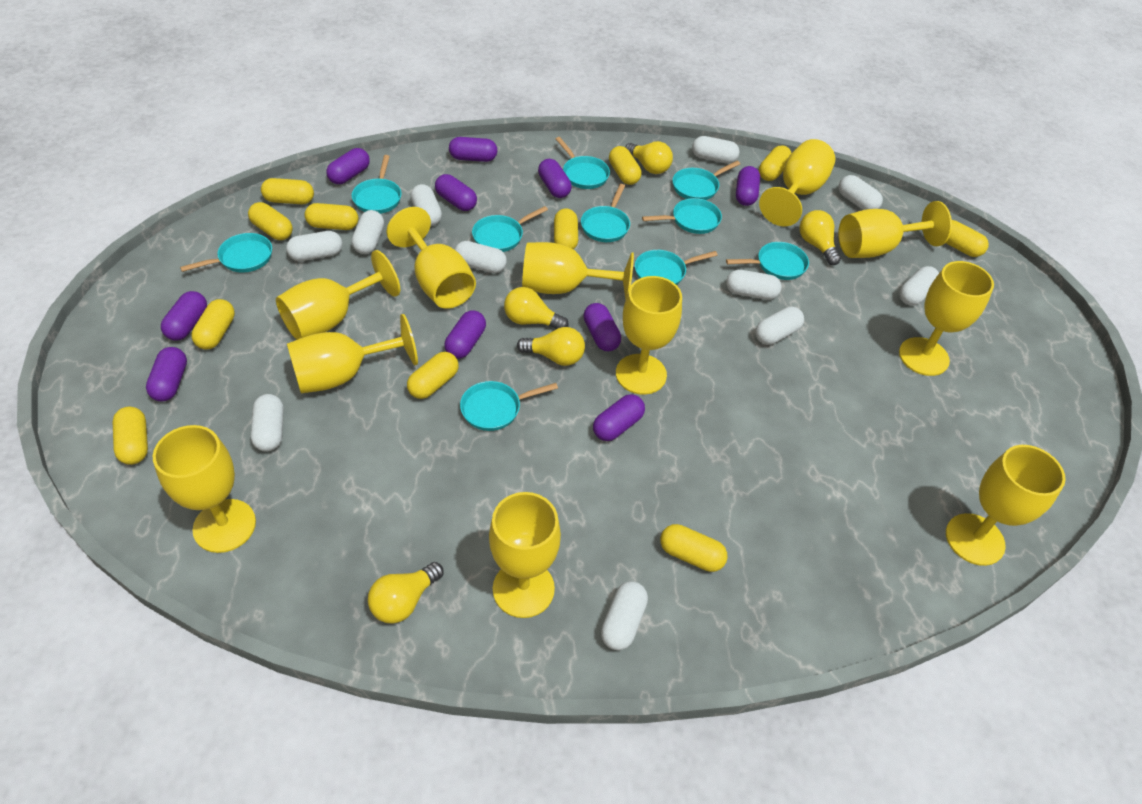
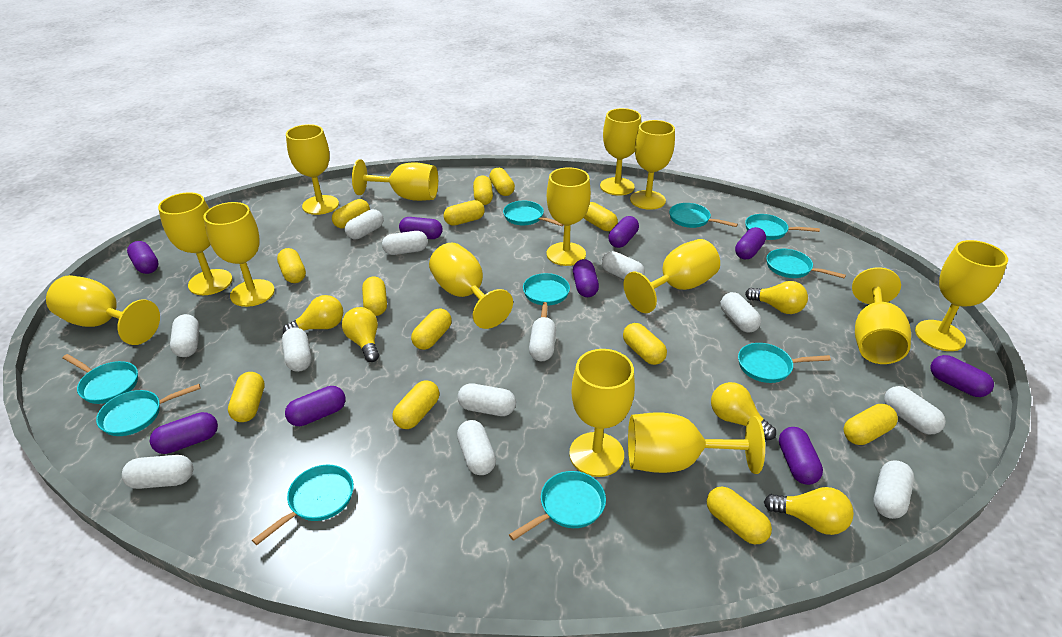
purple capsule: 10 -> 9
white capsule: 11 -> 12
yellow capsule: 11 -> 13
yellow goblet: 11 -> 14

